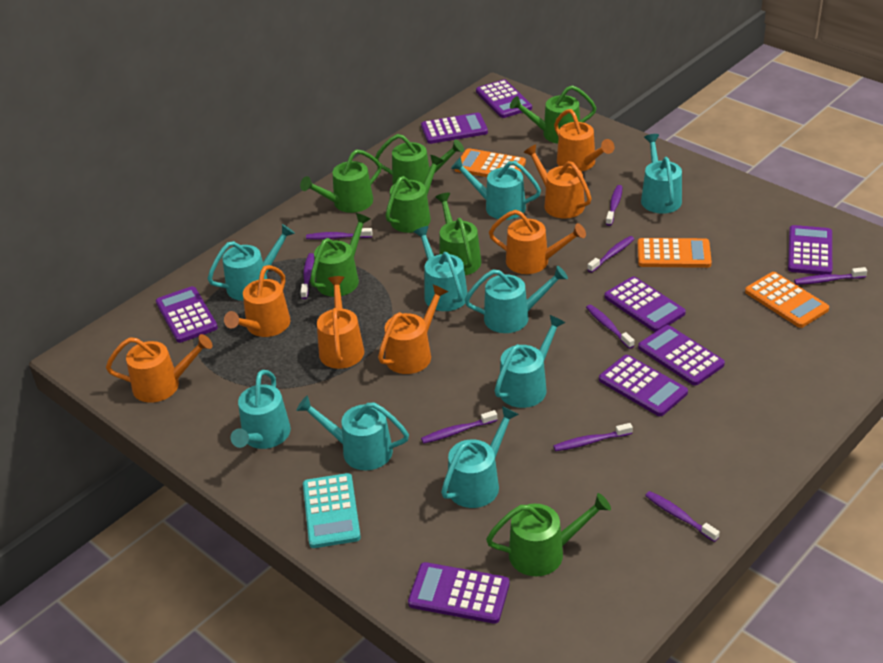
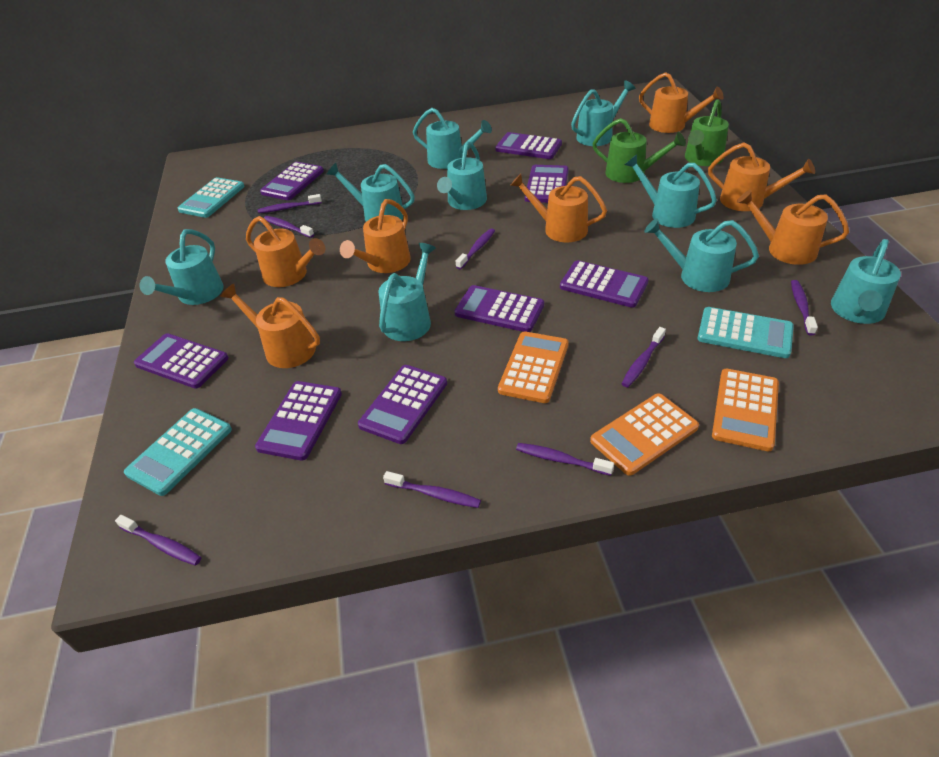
green watering can: 7 -> 2
purple toothbrush: 9 -> 8
turquoise calculator: 1 -> 3

